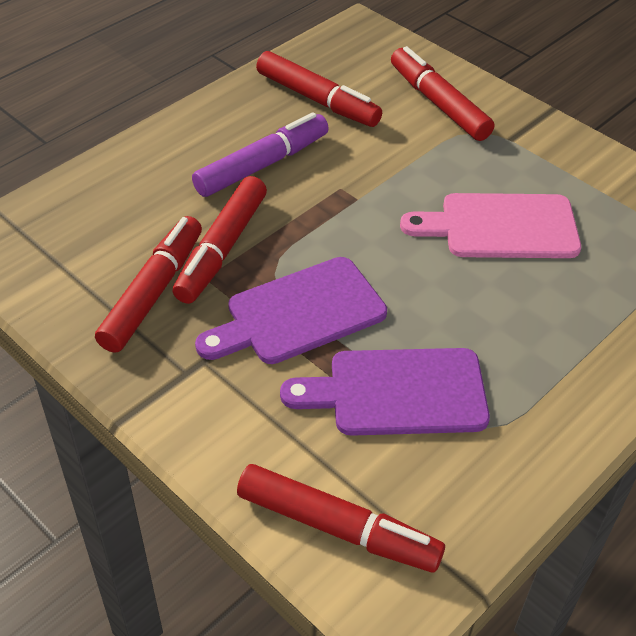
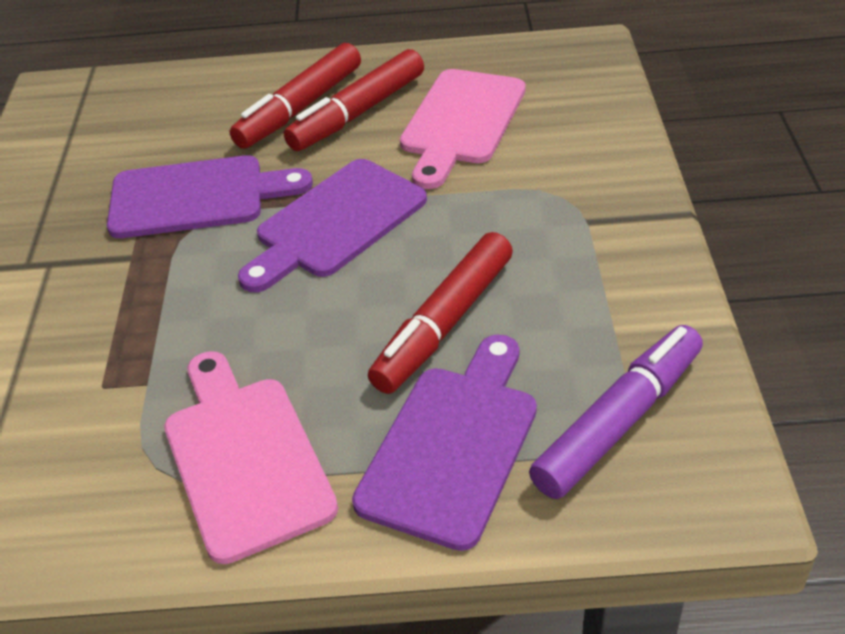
pink cutting board: 1 -> 2
purple cutting board: 2 -> 3
red marker: 5 -> 3

